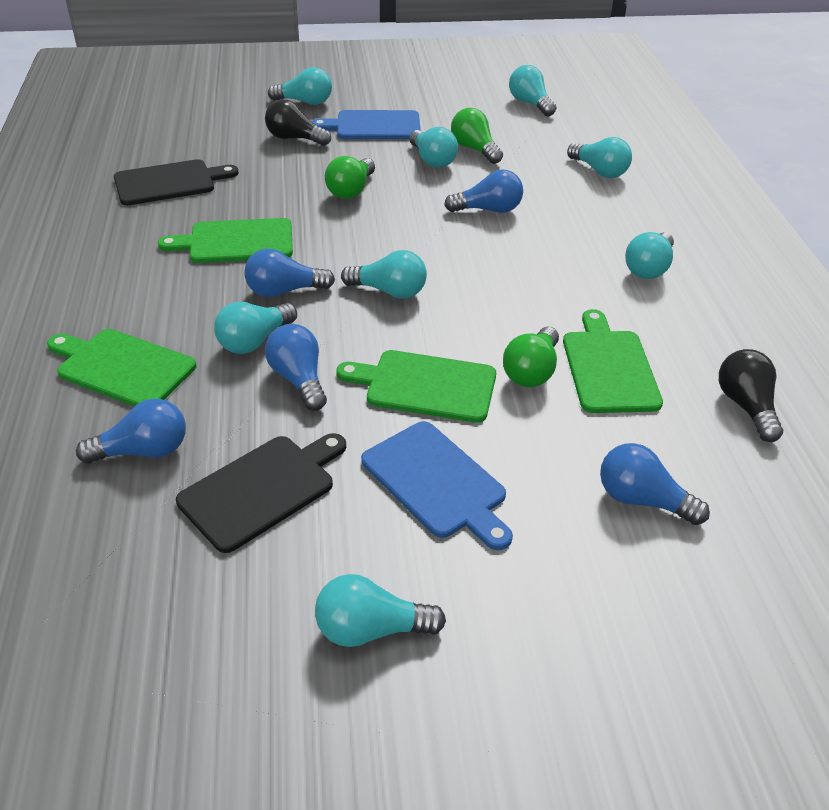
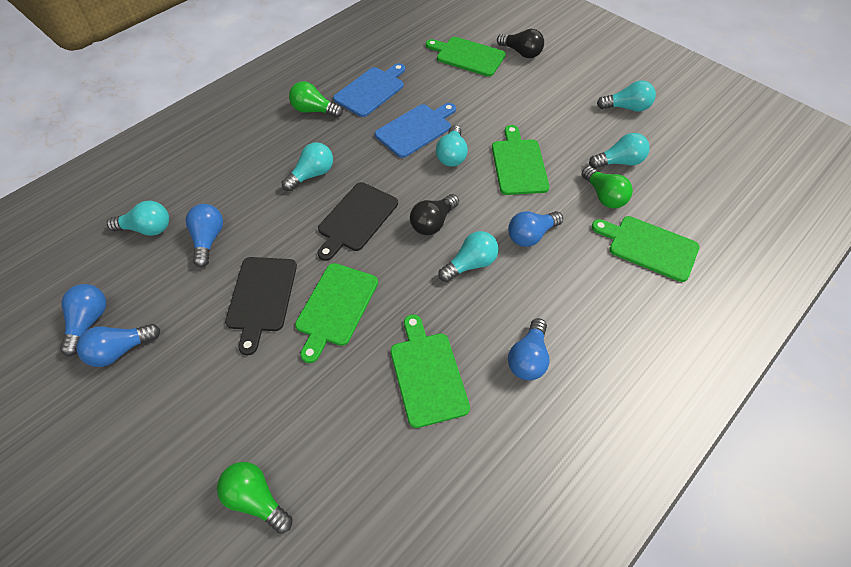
green cutting board: 4 -> 5
turquoise light bulb: 8 -> 6

